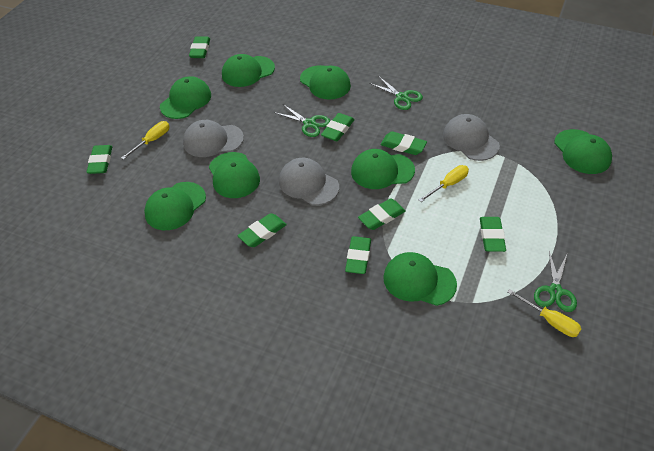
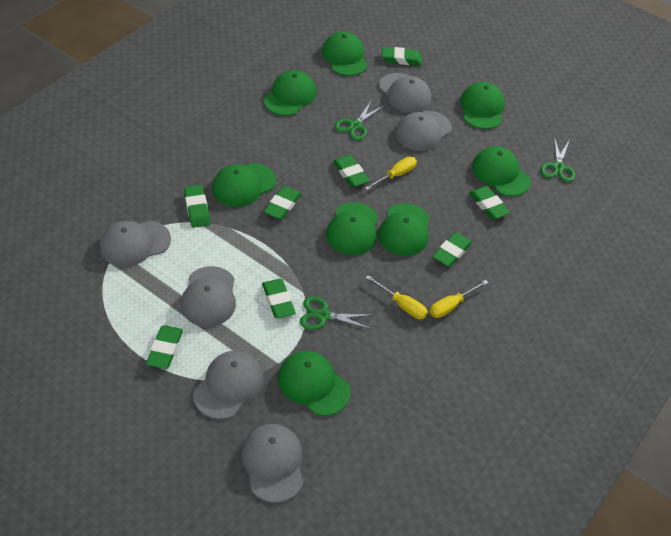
grey cap: 3 -> 6

